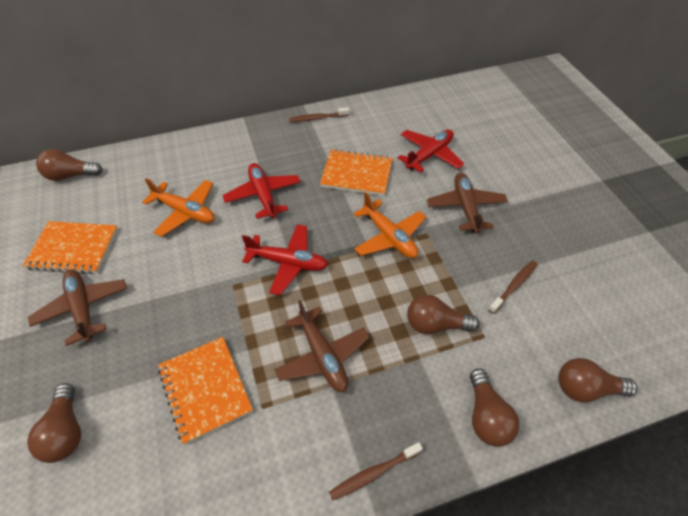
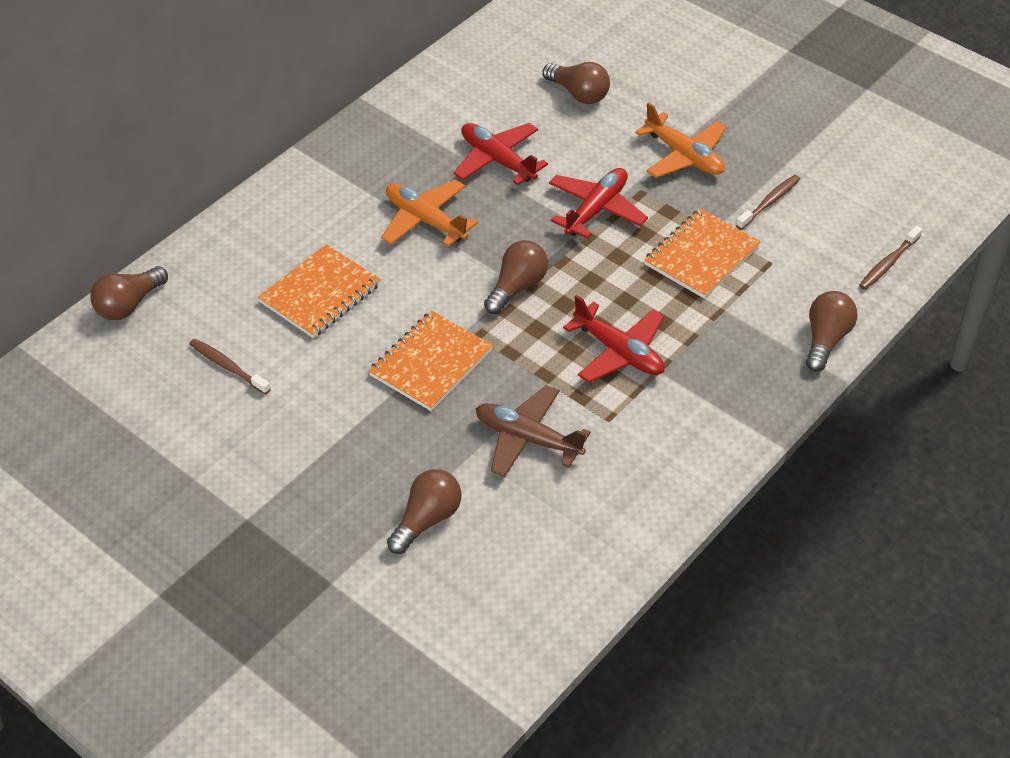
brown plane: 3 -> 1

